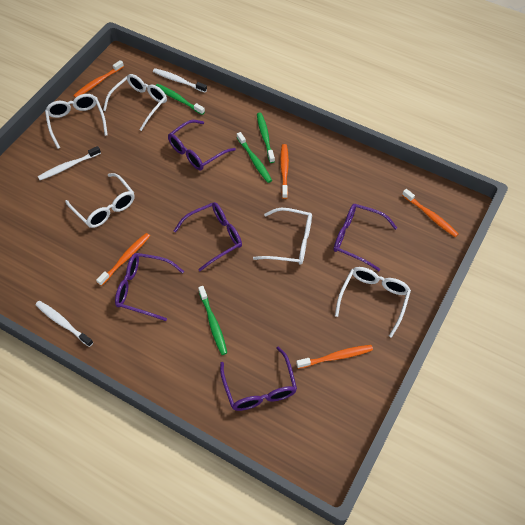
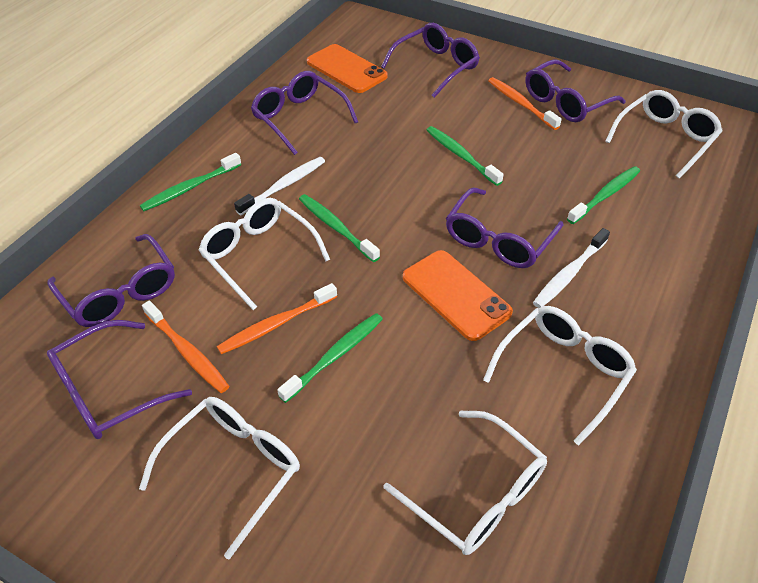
green toothbrush: 4 -> 5
orange phone: 0 -> 2
orange toothbrush: 5 -> 3
purple glasses: 5 -> 6
white toothbrush: 3 -> 2

